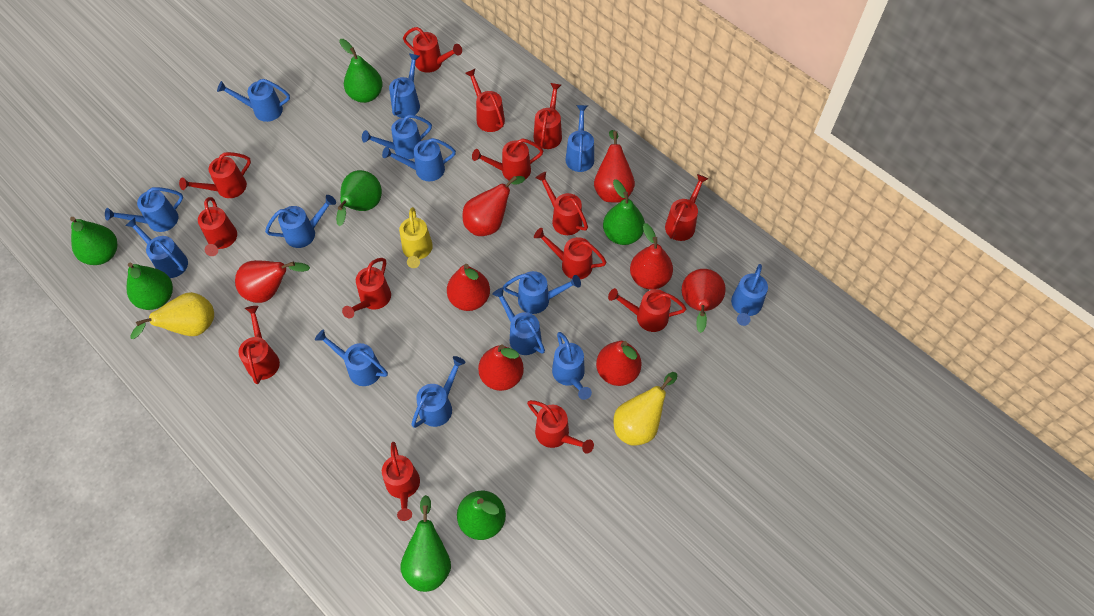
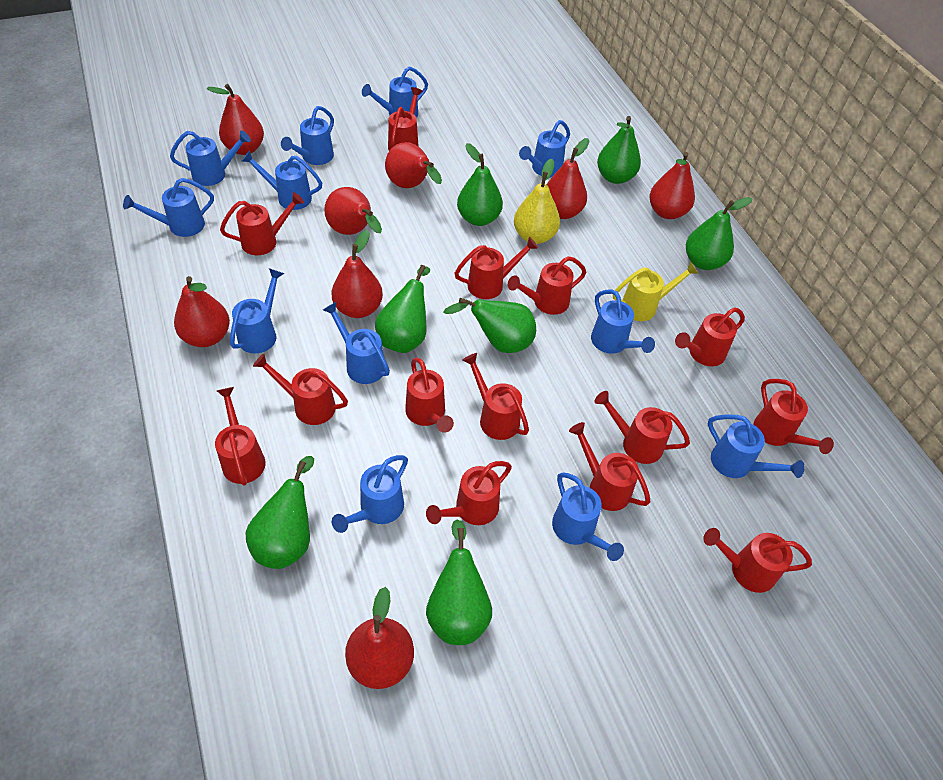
blue watering can: 14 -> 12
yellow pear: 2 -> 1

